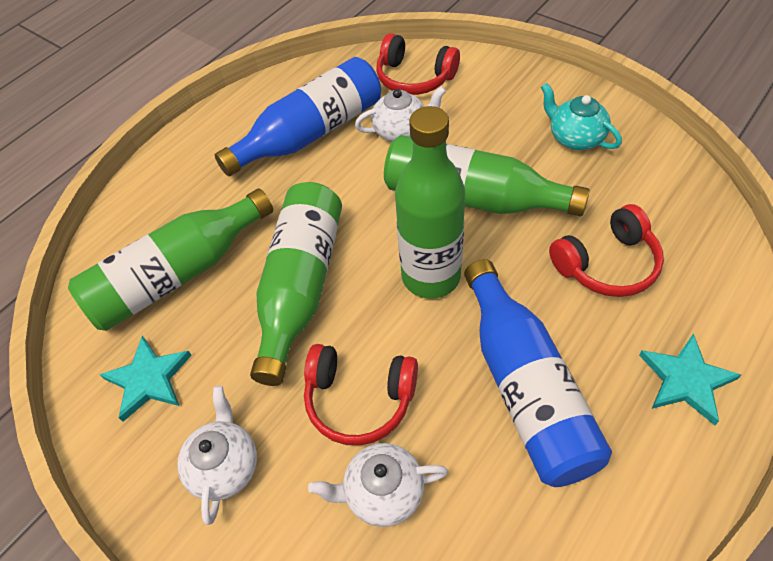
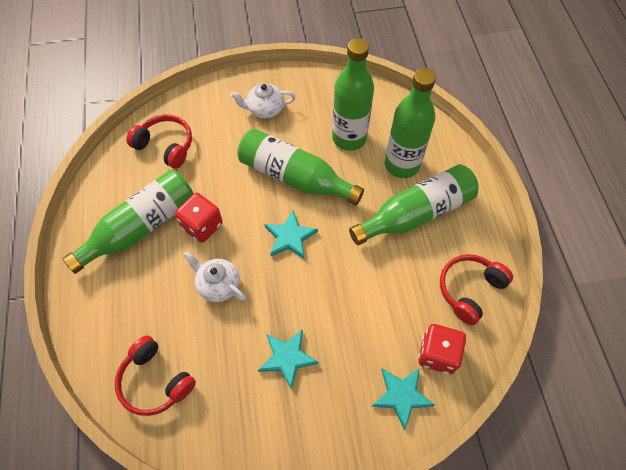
blue bottle: 2 -> 0
green bottle: 4 -> 5
red dice: 0 -> 2
turquoise star: 2 -> 3
turquoise teapot: 1 -> 0
white teapot: 3 -> 2

